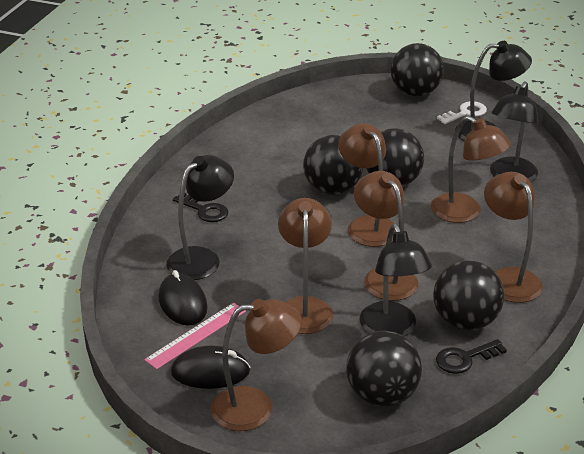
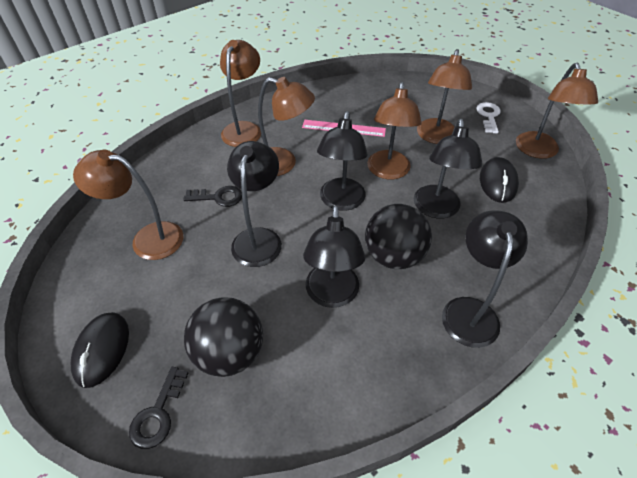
black ball: 5 -> 2
black lamp: 4 -> 5

